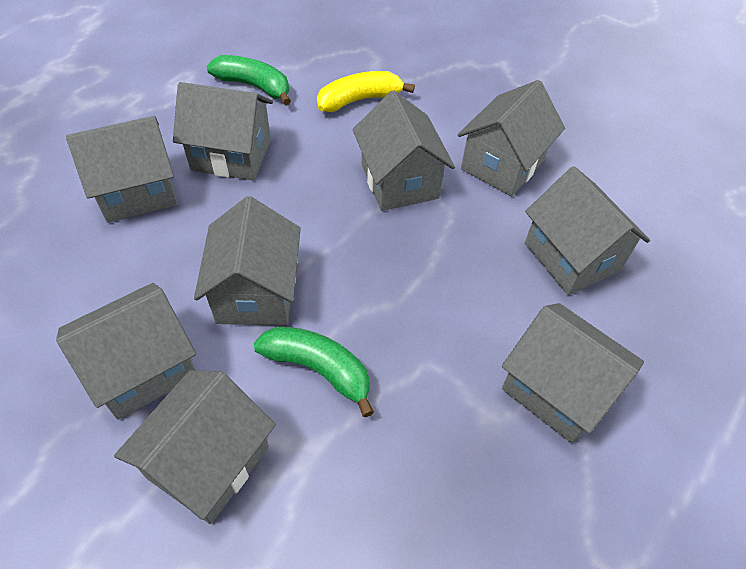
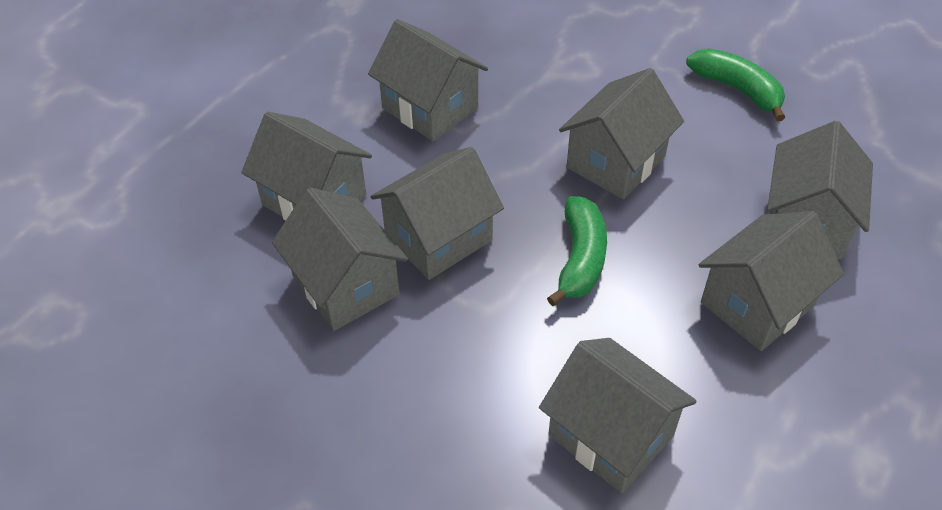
grey house: 9 -> 8
yellow banana: 1 -> 0

